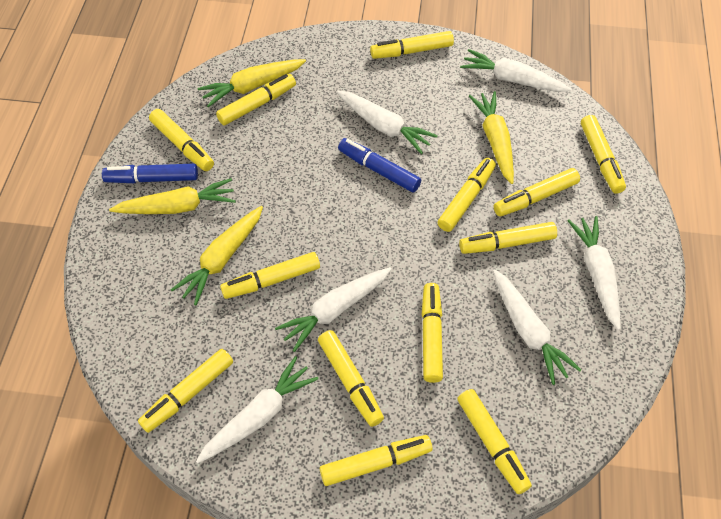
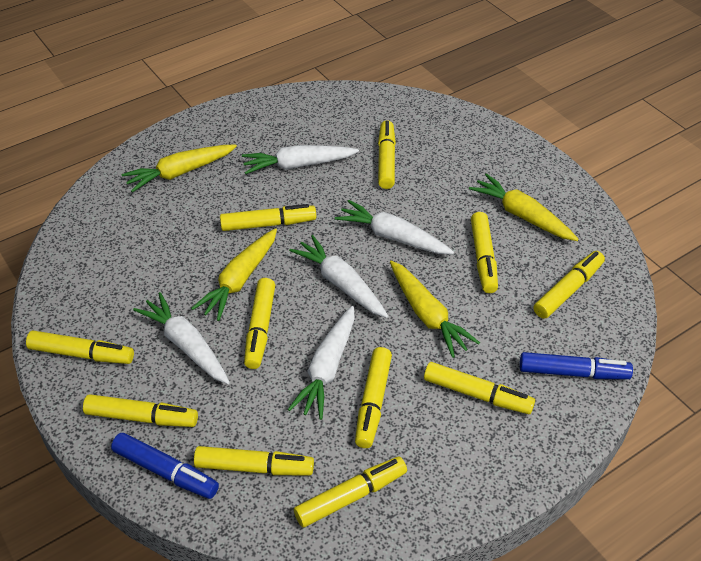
white carrot: 6 -> 5
yellow marker: 13 -> 11

